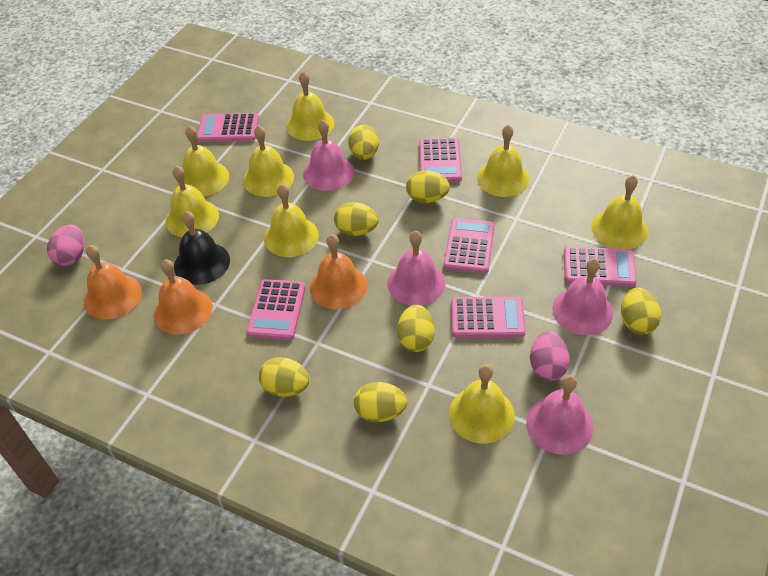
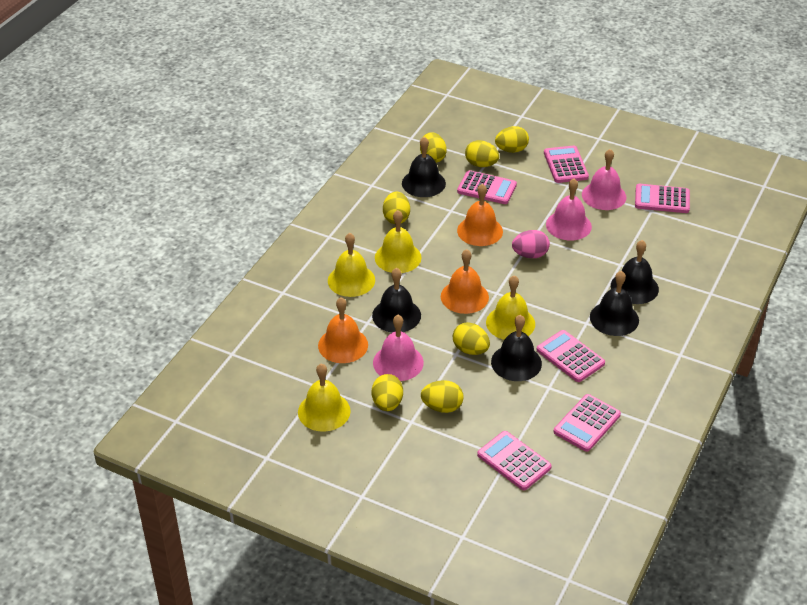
black bell: 1 -> 5
pink bell: 4 -> 3
pink egg: 2 -> 1
yellow bell: 8 -> 4

